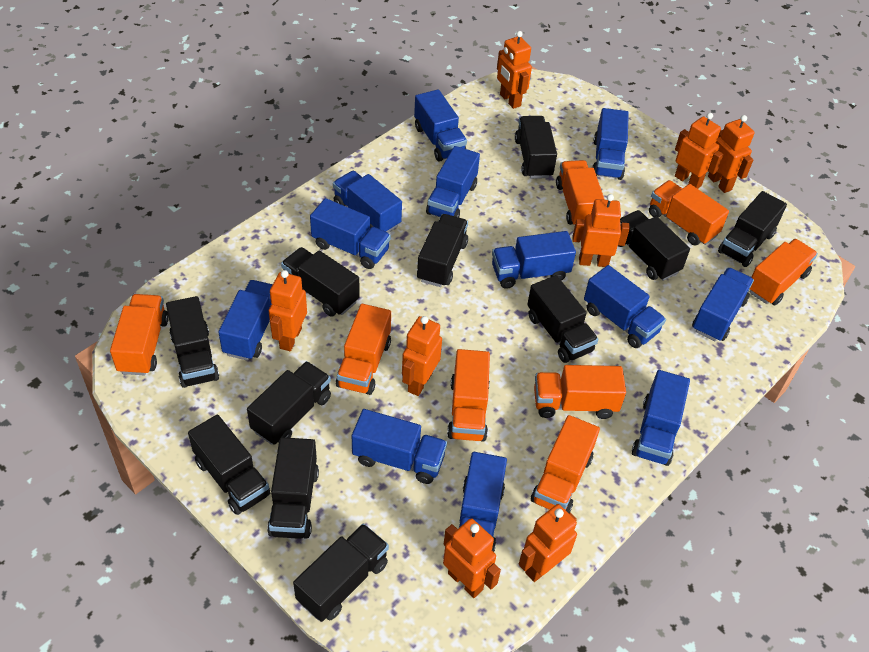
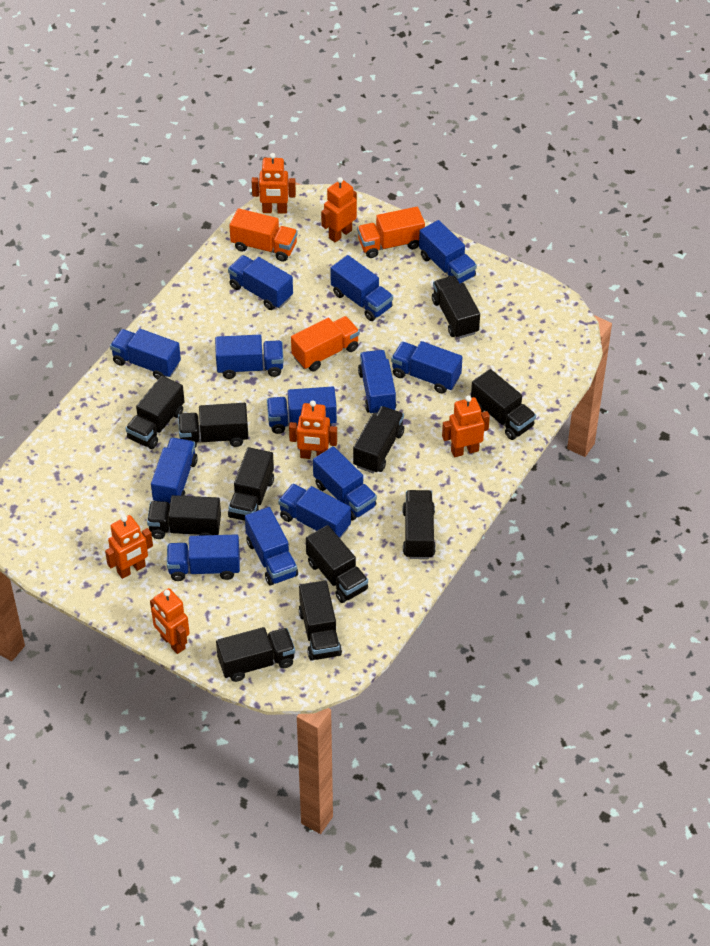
blue truck: 12 -> 13
orange robot: 8 -> 6
orange truck: 8 -> 3

